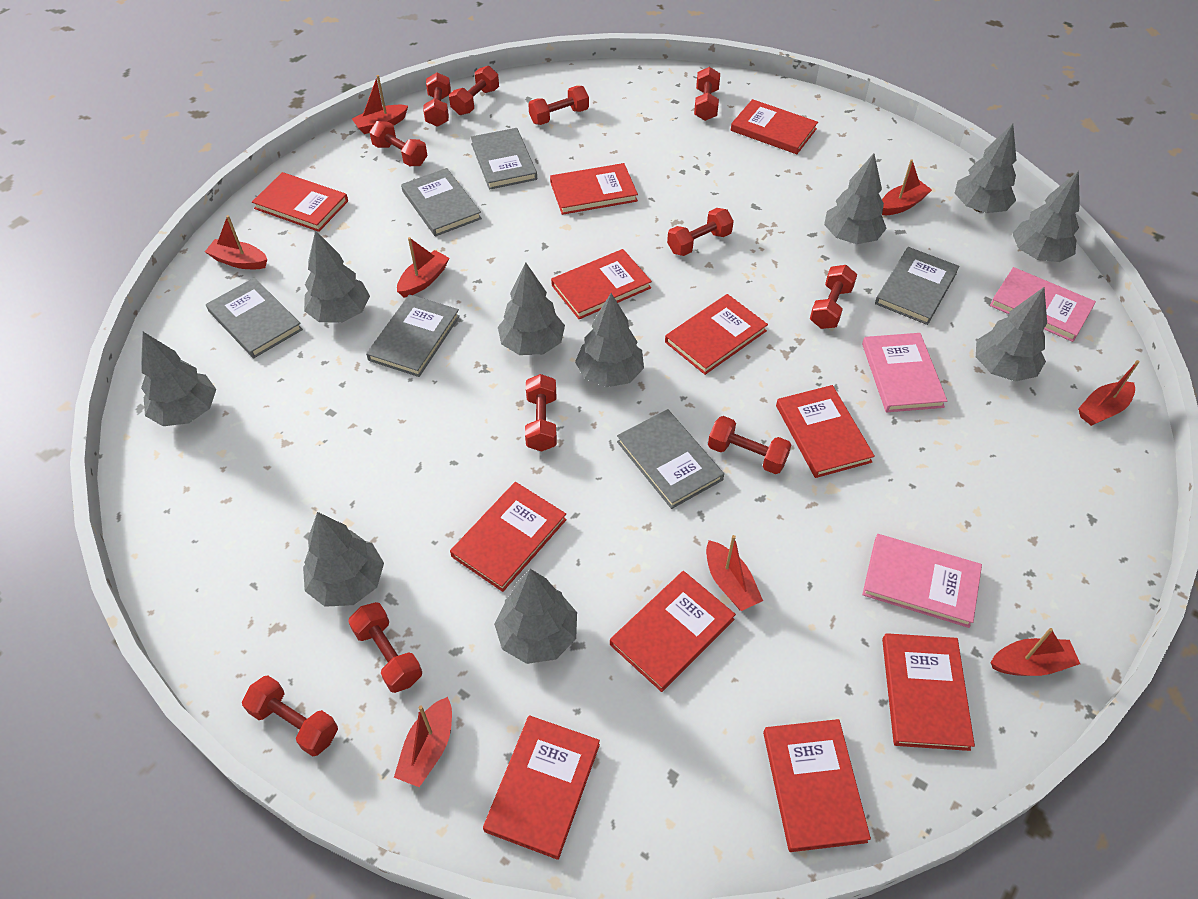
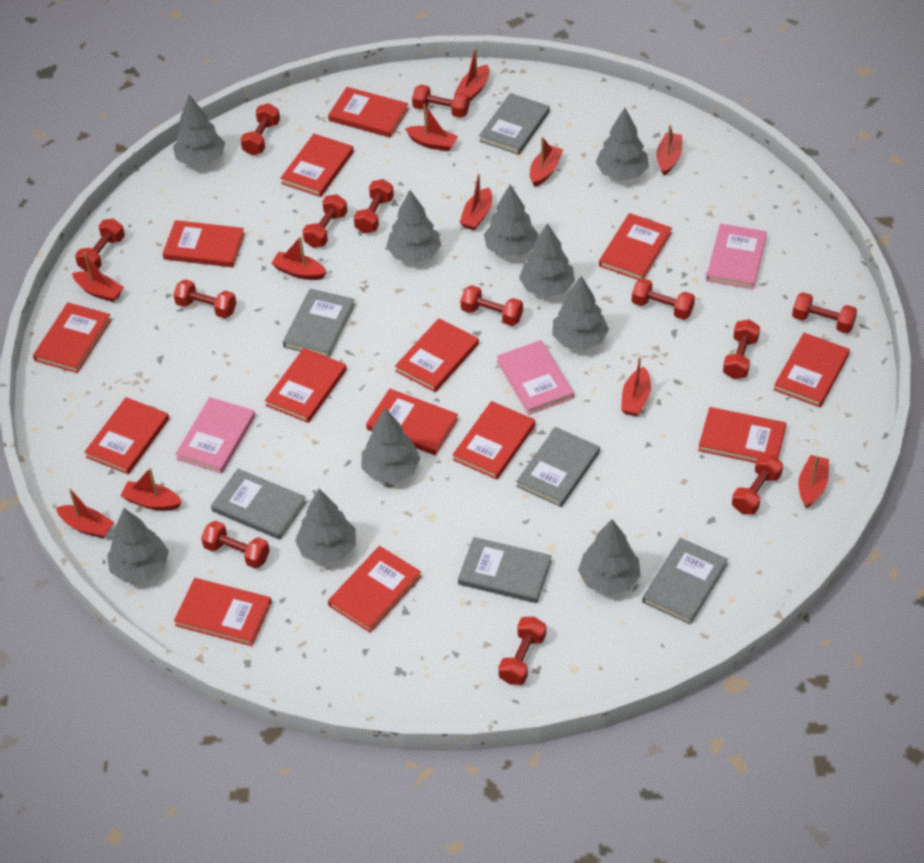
red boat: 8 -> 11
red book: 11 -> 14
red dumbbell: 11 -> 13

